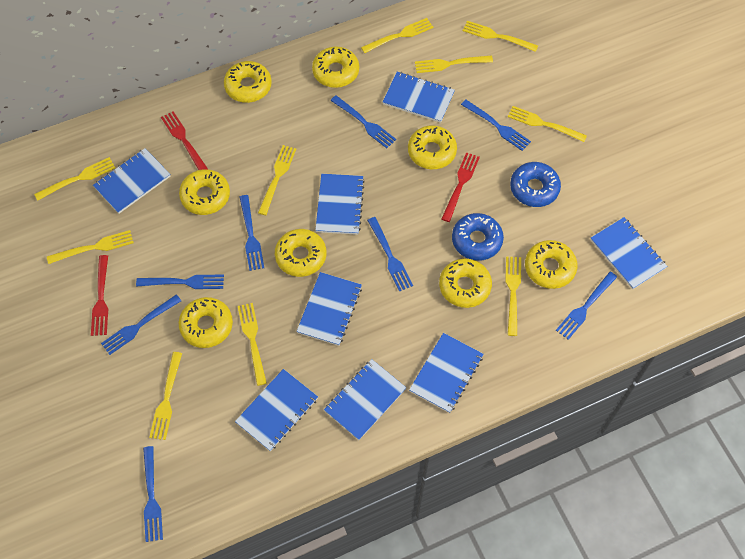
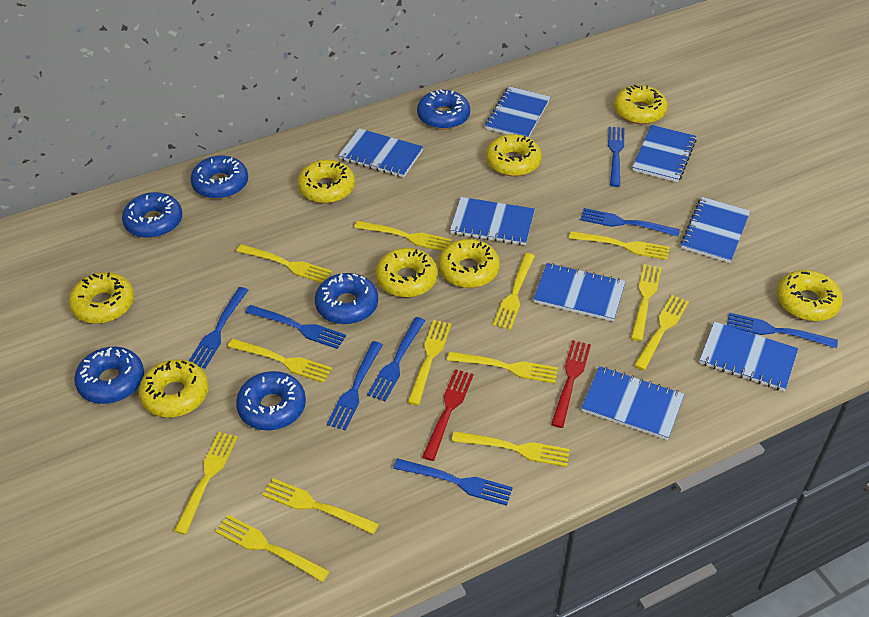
blue donut: 2 -> 6
red fork: 3 -> 2
yellow fork: 10 -> 13

